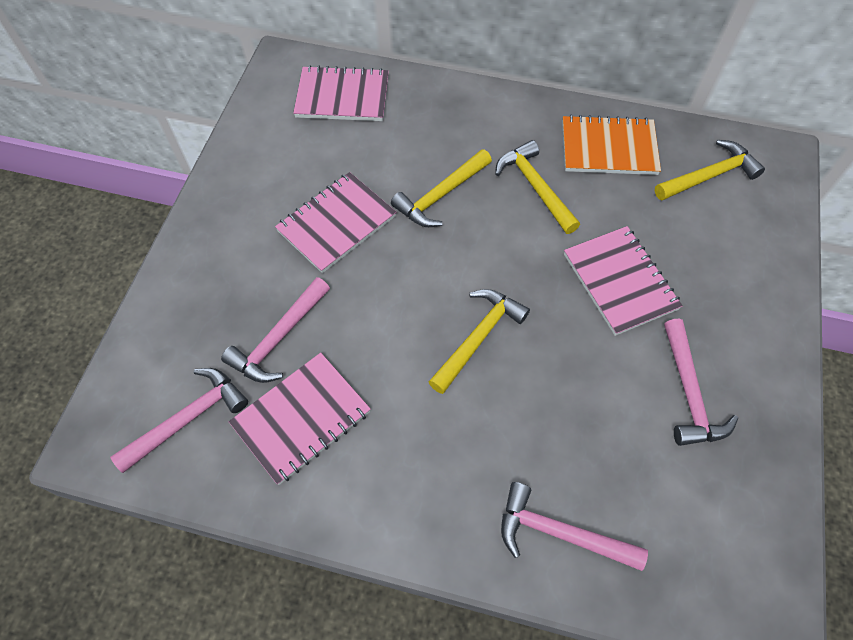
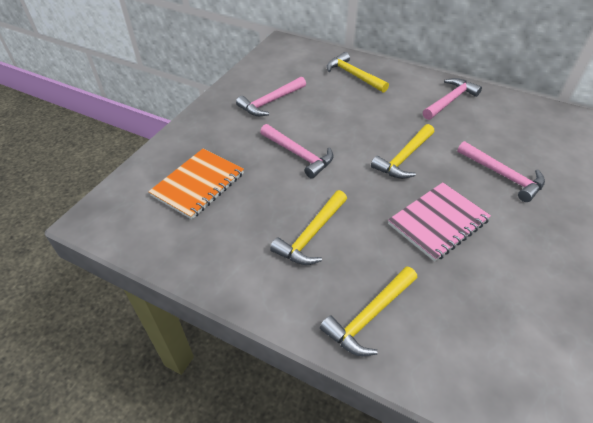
pink notebook: 4 -> 1

